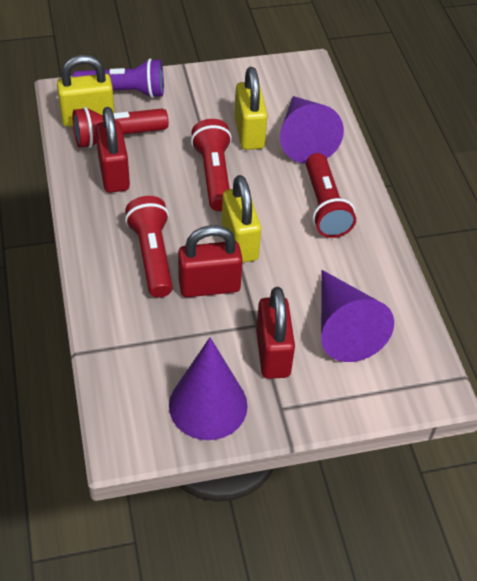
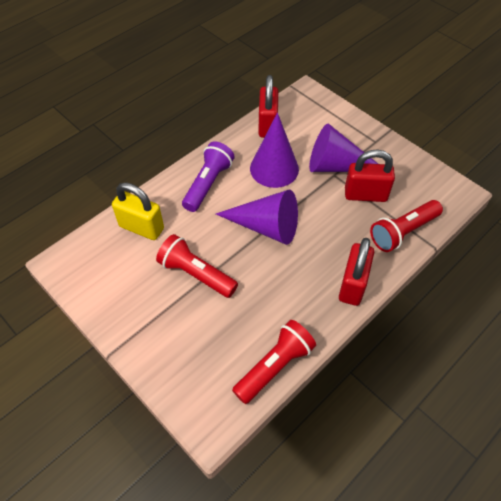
red flashlight: 4 -> 3
yellow padlock: 3 -> 1

